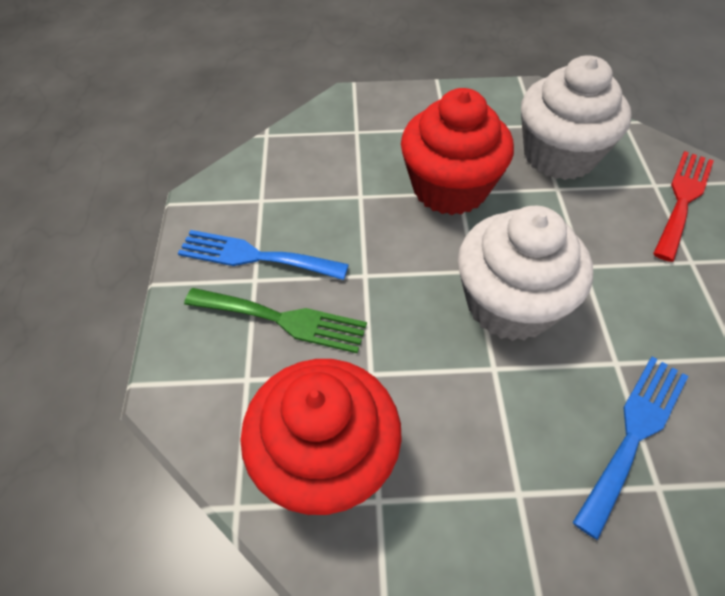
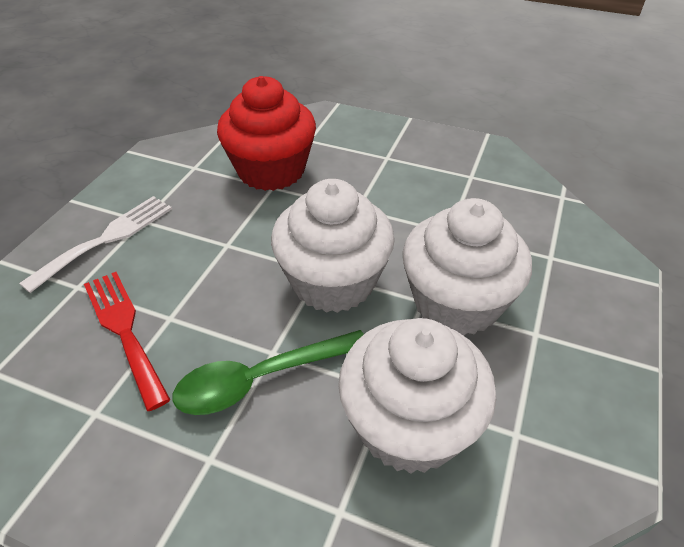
blue fork: 2 -> 0
green fork: 1 -> 0
green spoon: 0 -> 1
red cupcake: 2 -> 1
white cupcake: 2 -> 3
white fork: 0 -> 1

